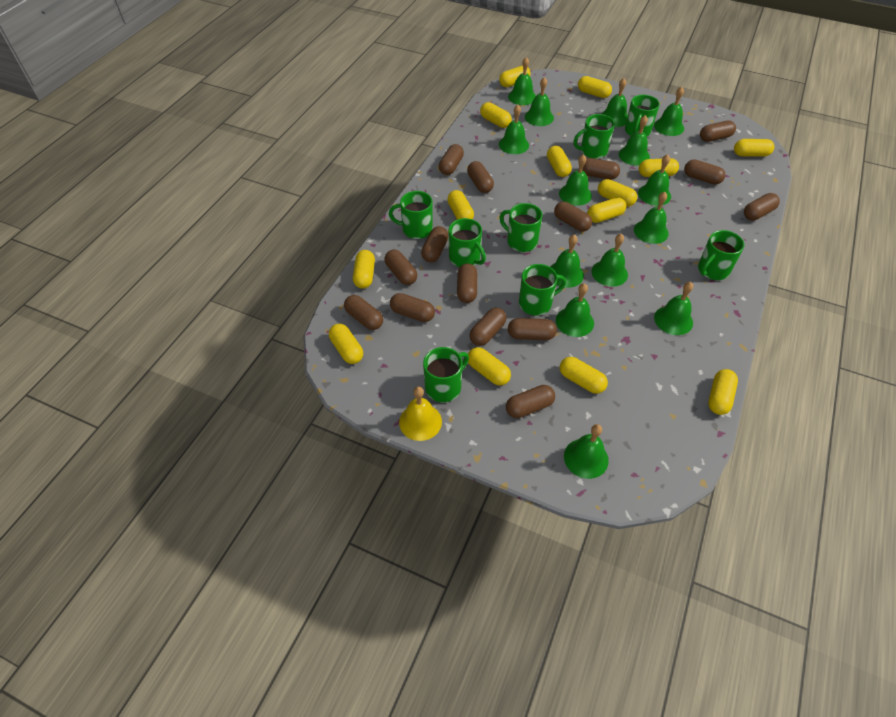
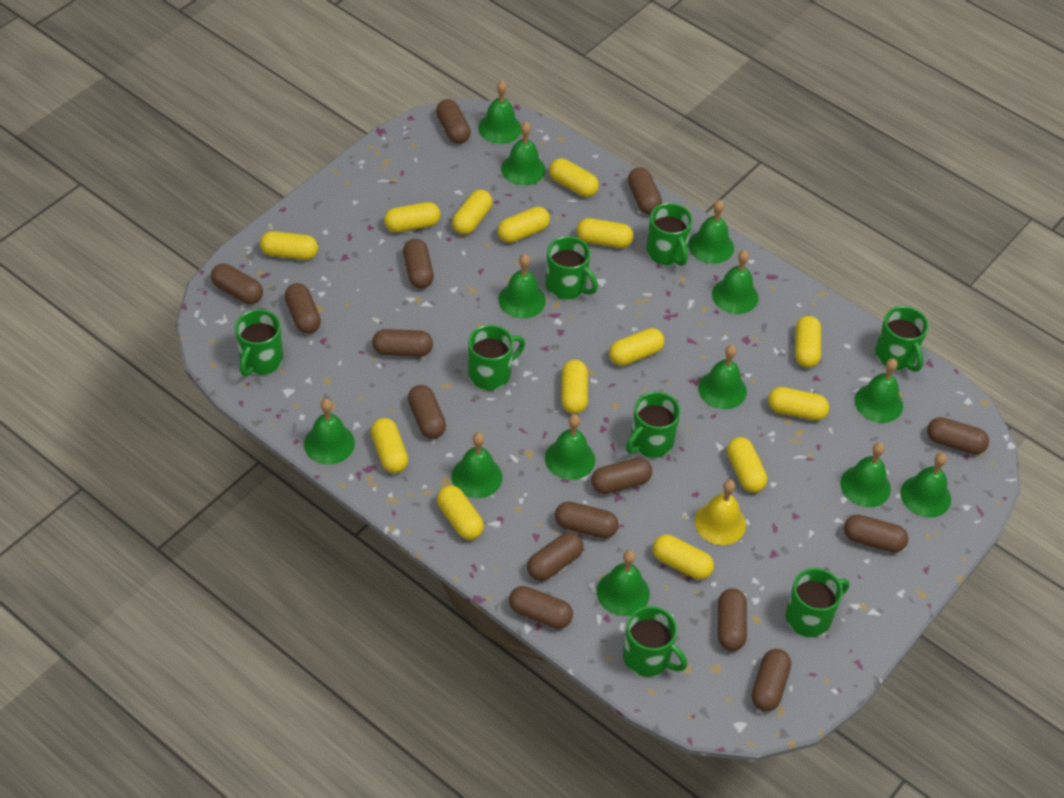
green bell: 14 -> 13

